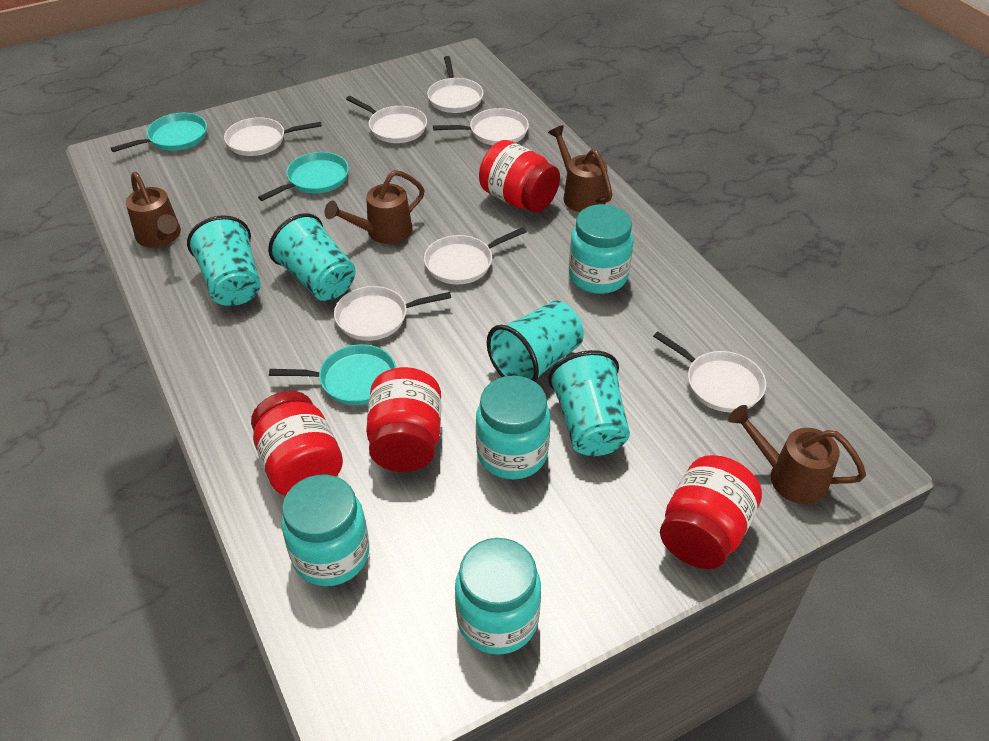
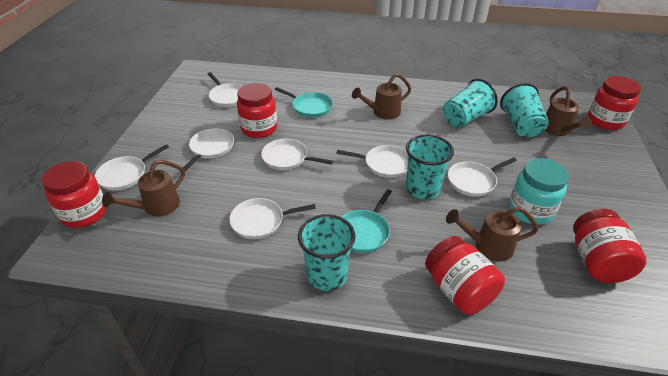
red jar: 4 -> 5
turquoise jar: 4 -> 1
turquoise pan: 3 -> 2

